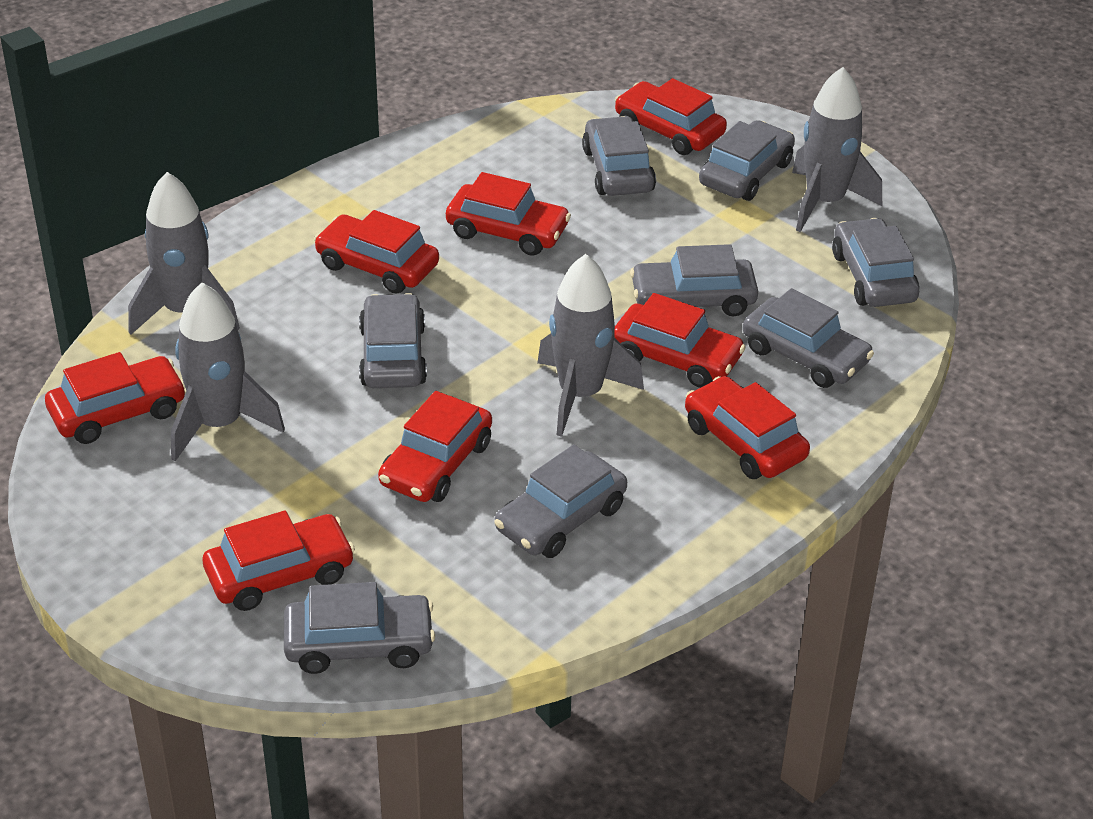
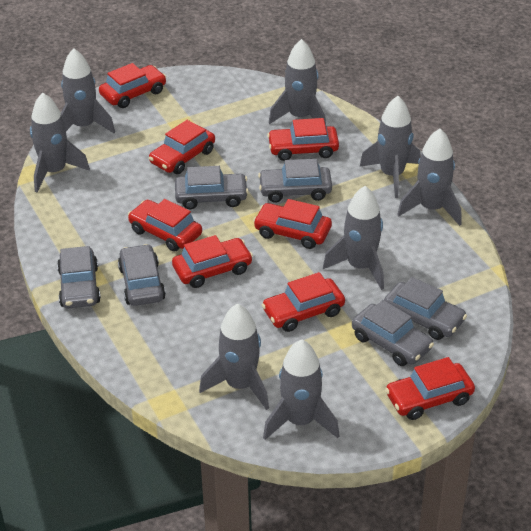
grey car: 8 -> 6
grey rocket: 4 -> 8

